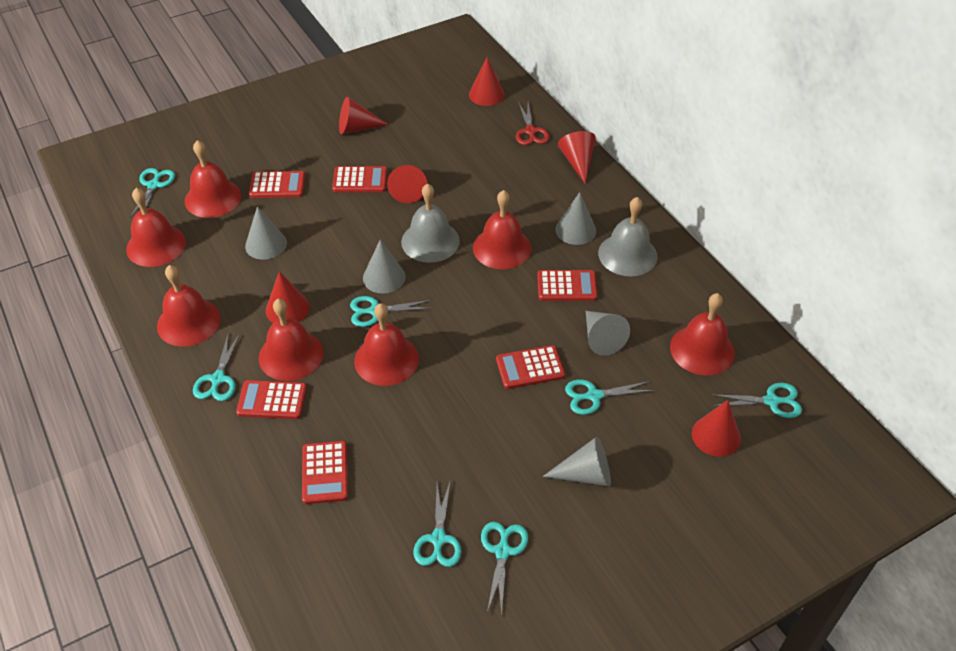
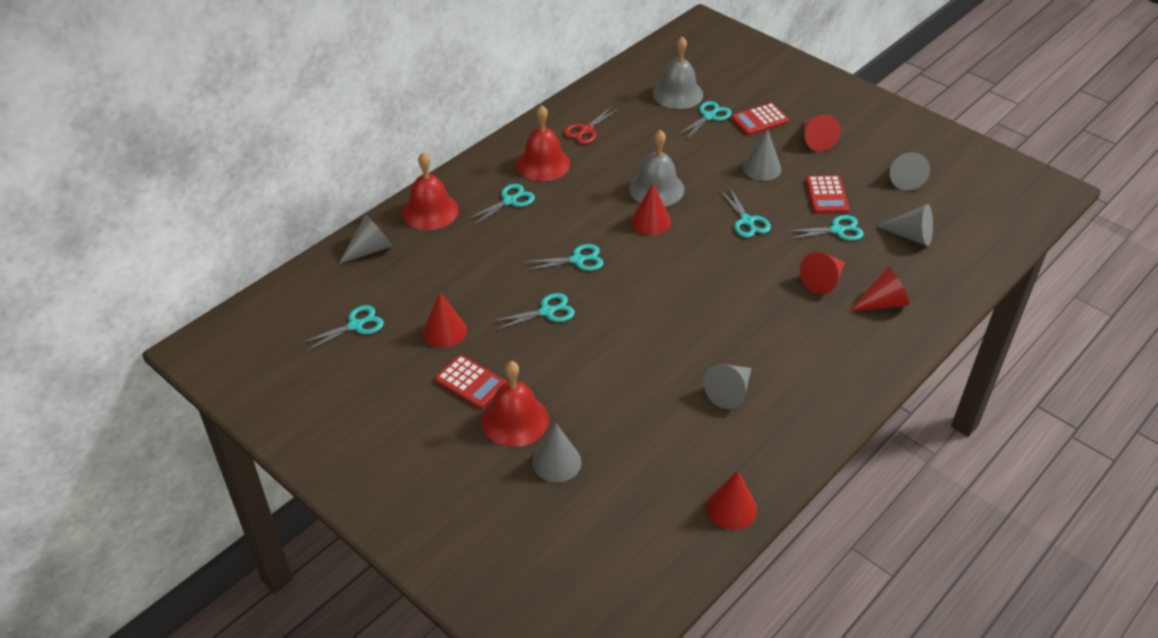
grey cone: 5 -> 6
red bell: 7 -> 3
red calculator: 6 -> 3

